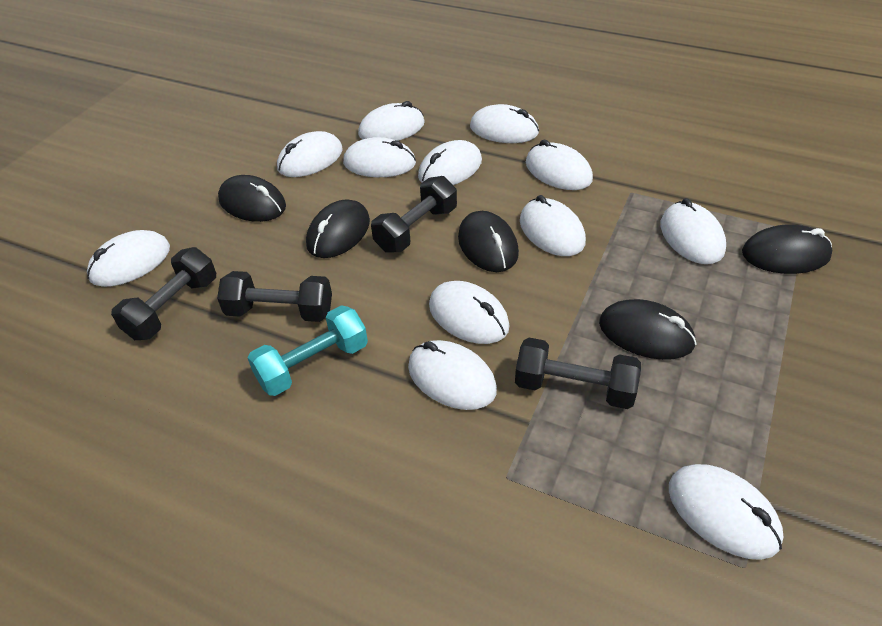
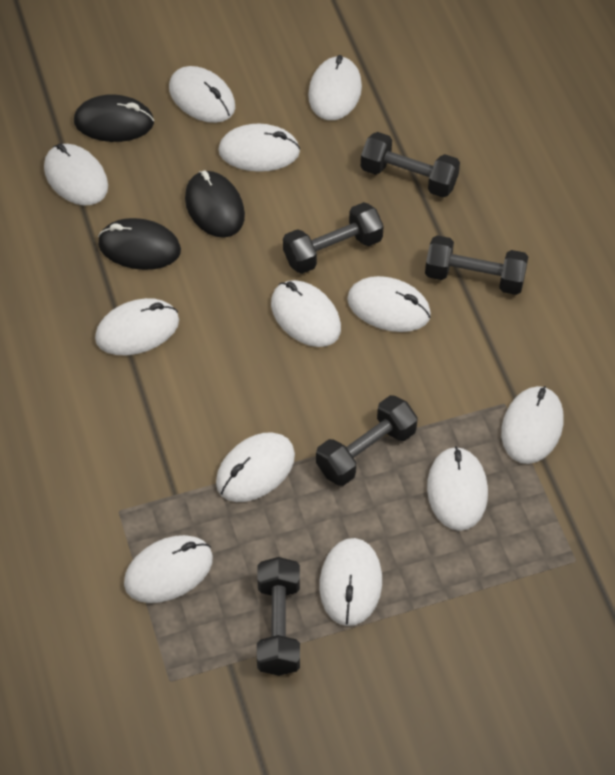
black dumbbell: 4 -> 5
black mouse: 5 -> 3
turquoise dumbbell: 1 -> 0

